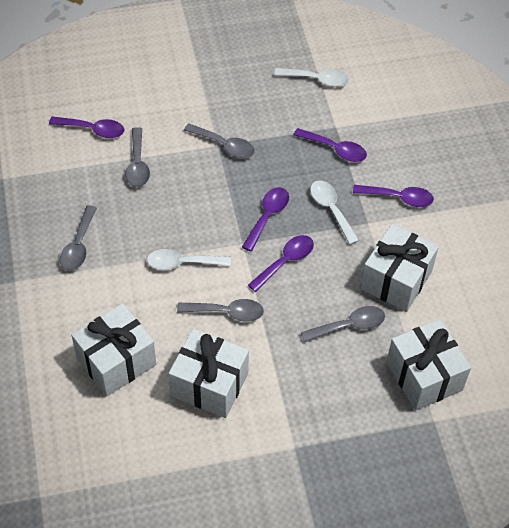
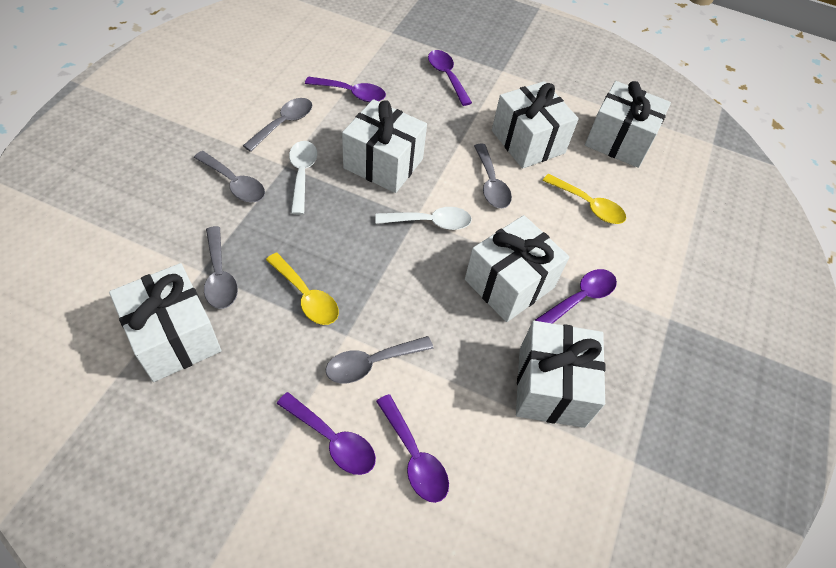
white gift: 4 -> 6
white spoon: 3 -> 2
yellow spoon: 0 -> 2

